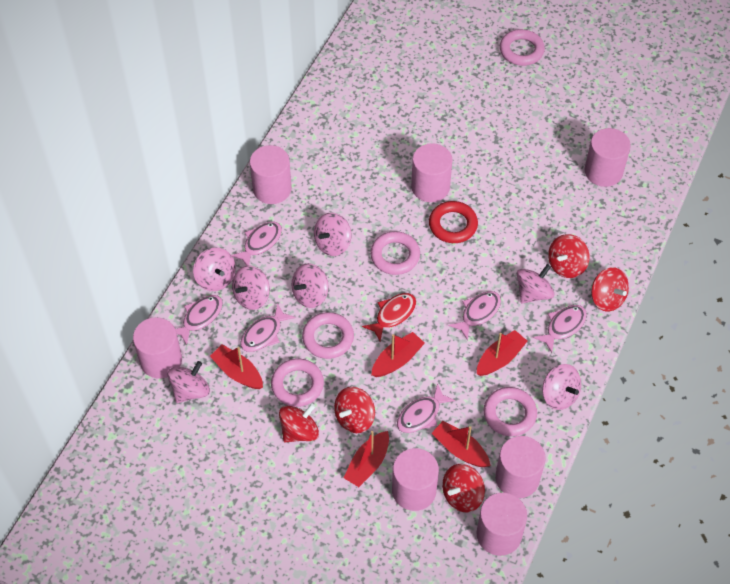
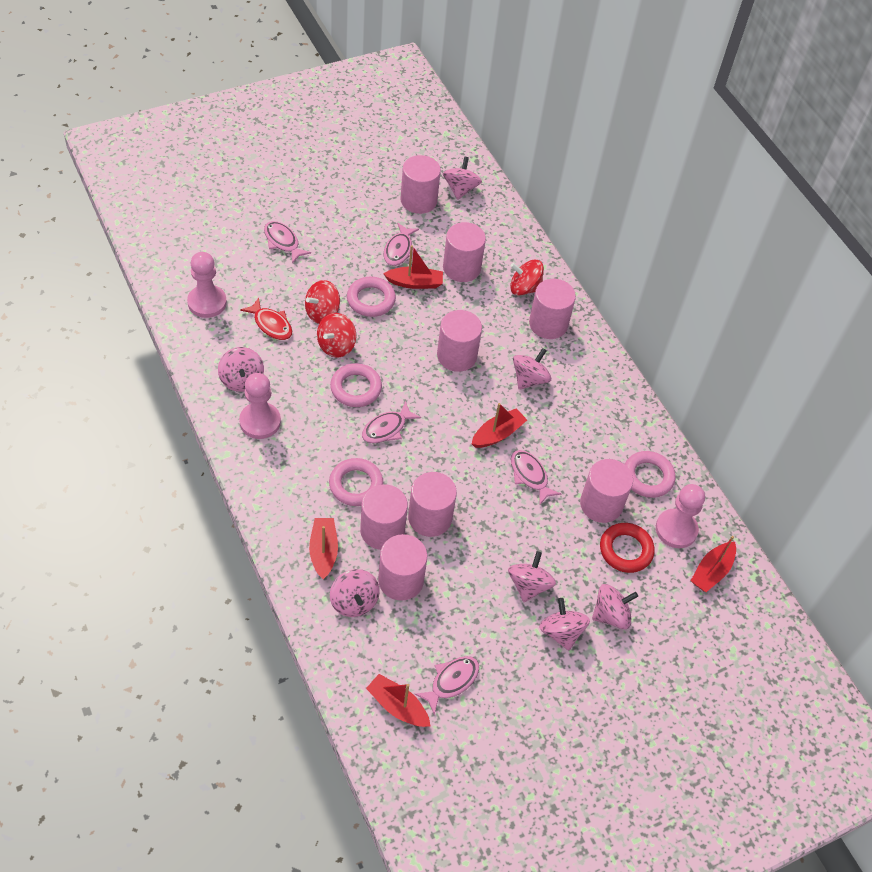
pink cylinder: 7 -> 8
pink fish: 6 -> 5
pink pawn: 0 -> 3
pink ring: 5 -> 4
red spinning top: 5 -> 3

